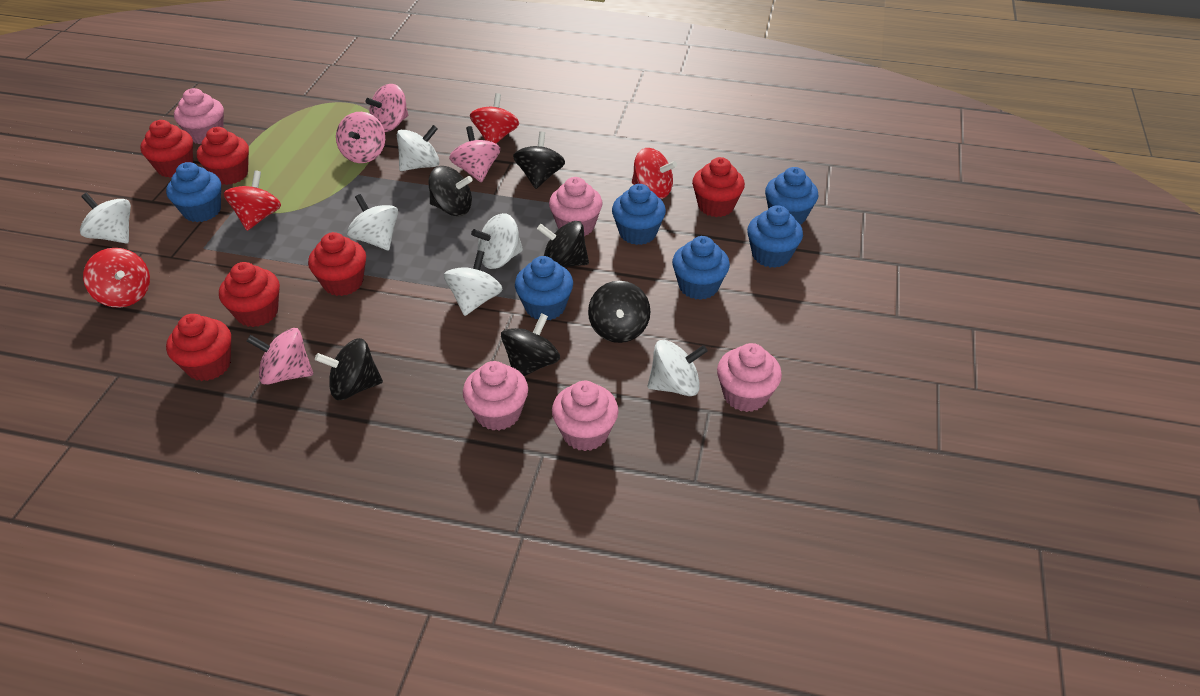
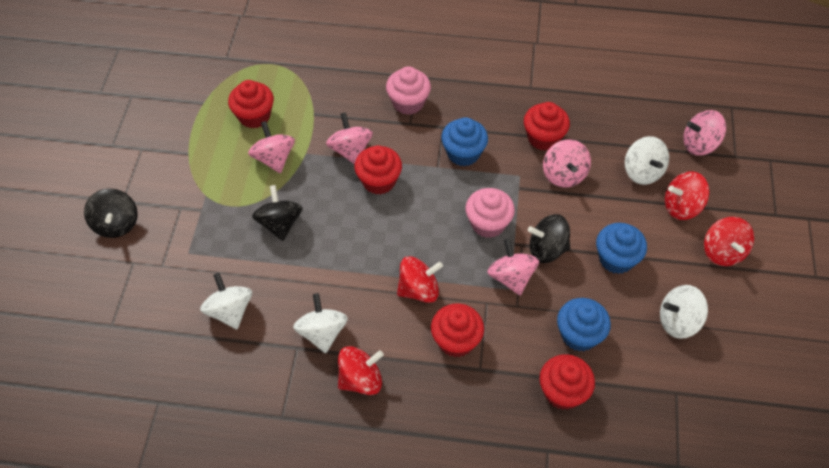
black spinning top: 6 -> 3
blue cupcake: 6 -> 3
pink cupcake: 5 -> 2
pink spinning top: 4 -> 5
red cupcake: 6 -> 5
white spinning top: 6 -> 4

